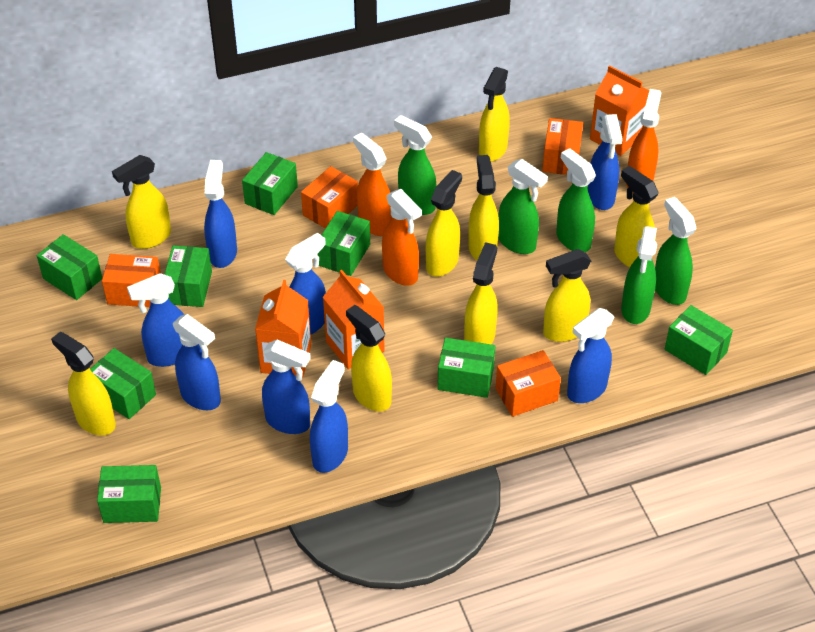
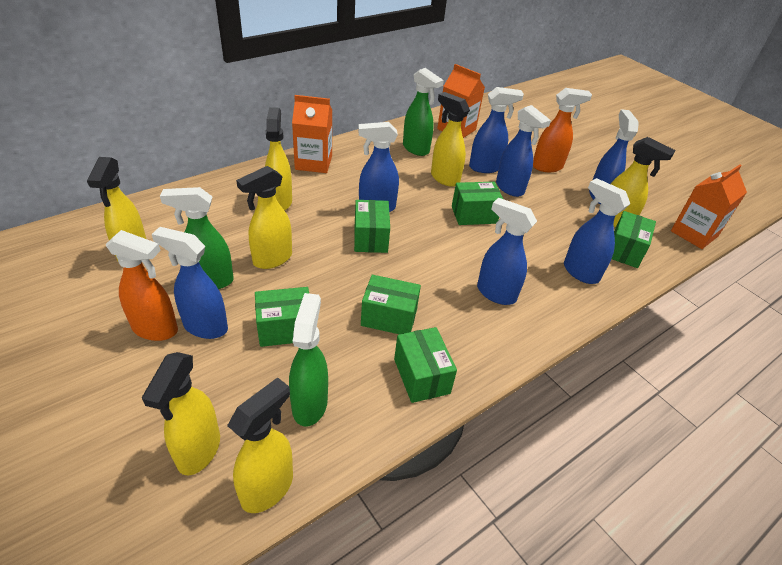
blue spray bottle: 8 -> 7
green box: 8 -> 6
green spray bottle: 5 -> 3
orange box: 4 -> 0
orange spray bottle: 3 -> 2
yellow spray bottle: 9 -> 7

